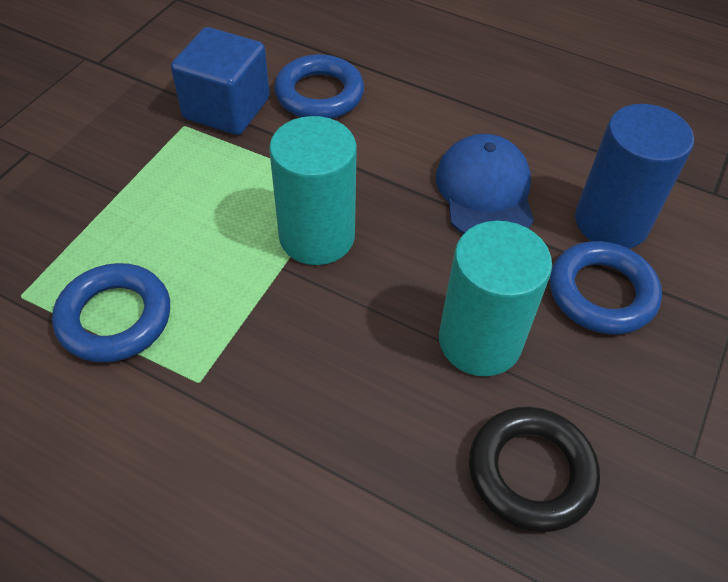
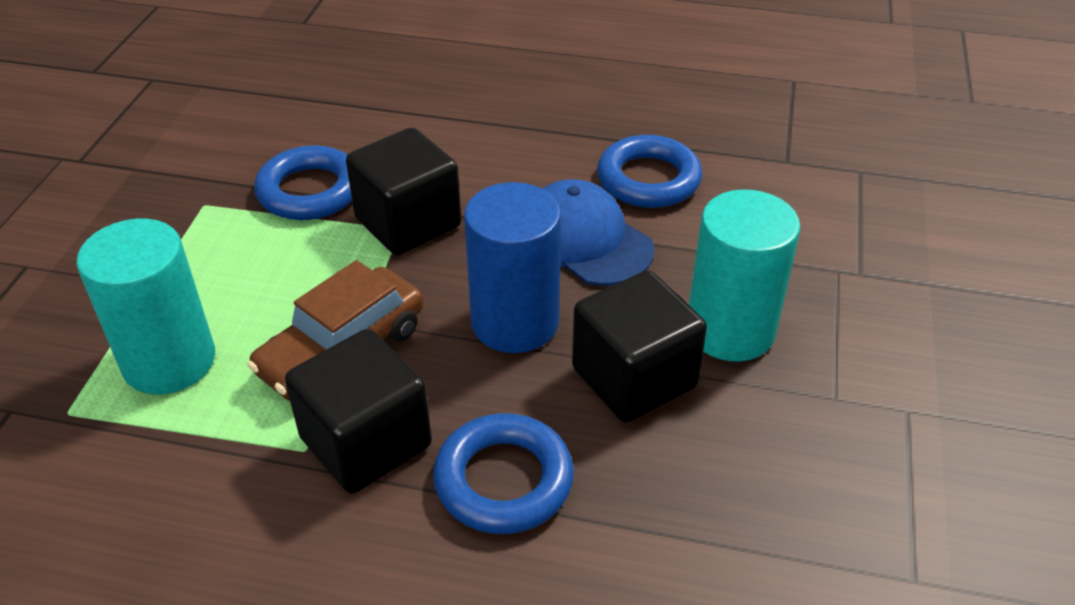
black cube: 0 -> 3
black ring: 1 -> 0
blue cube: 1 -> 0
brown car: 0 -> 1

